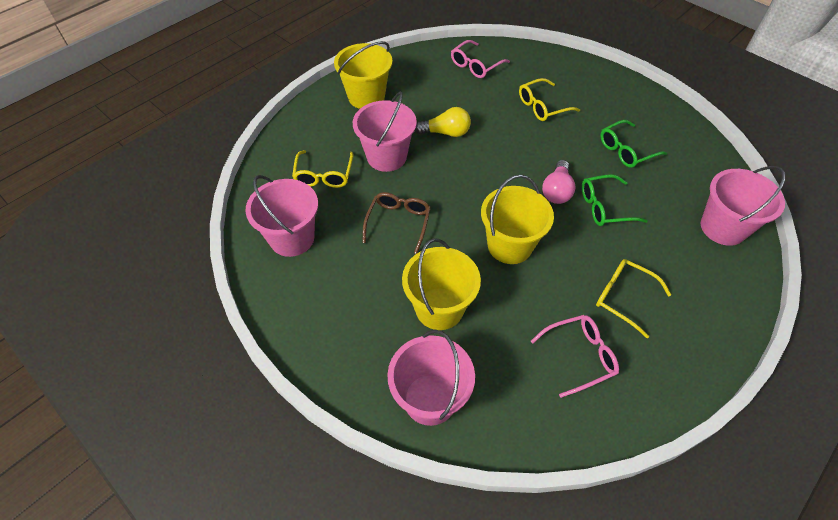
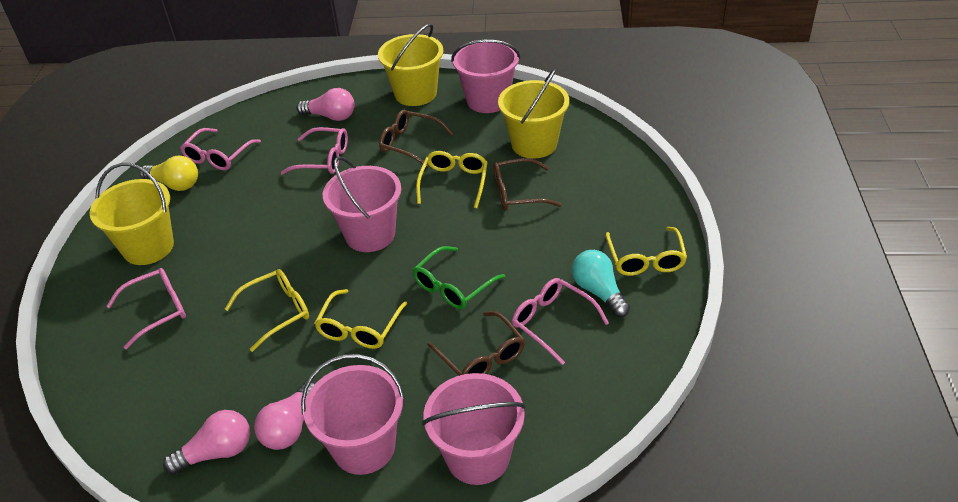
brown glasses: 1 -> 3
green glasses: 2 -> 1
pink glasses: 2 -> 4
pink light bulb: 1 -> 3
turquoise light bulb: 0 -> 1
yellow glasses: 3 -> 4

